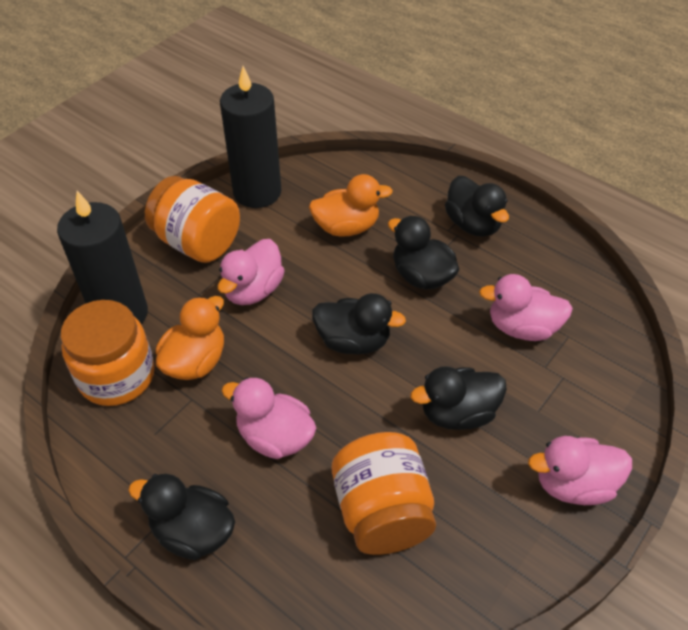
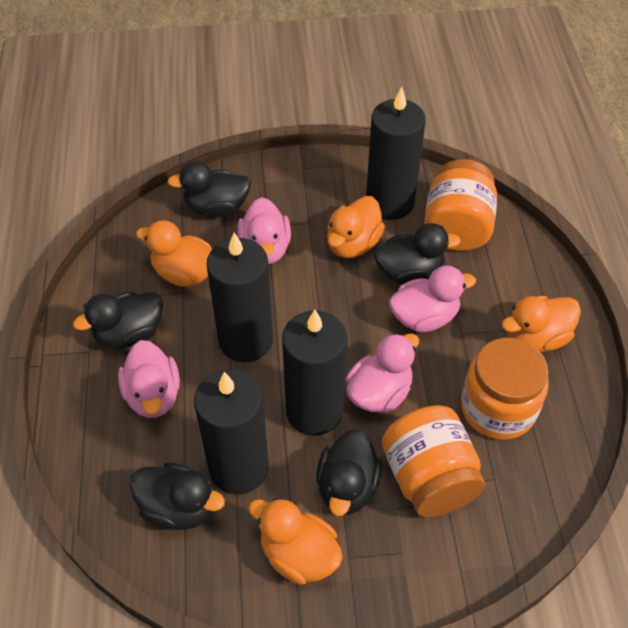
black candle: 2 -> 4
orange duck: 2 -> 4

